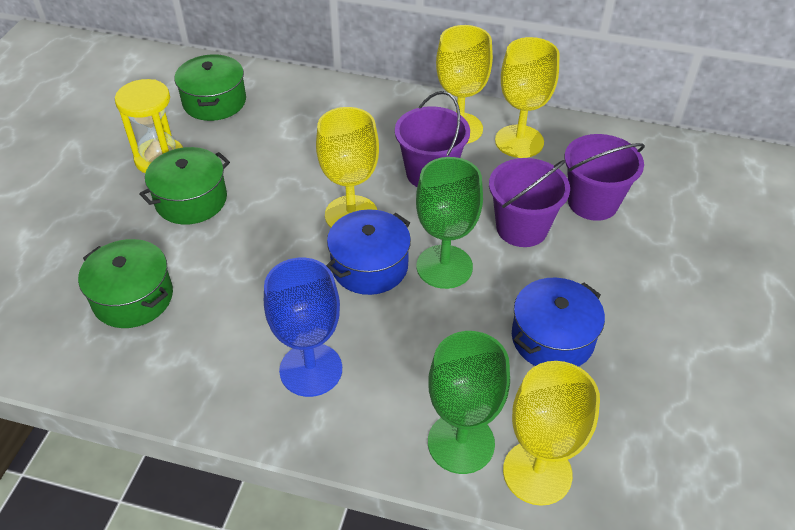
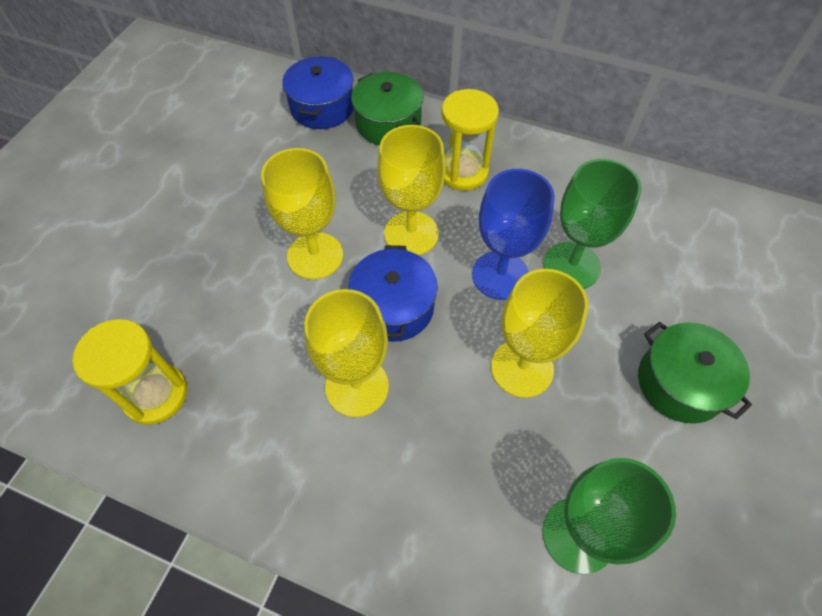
green pot: 3 -> 2
purple bucket: 3 -> 0
yellow hourglass: 1 -> 2

